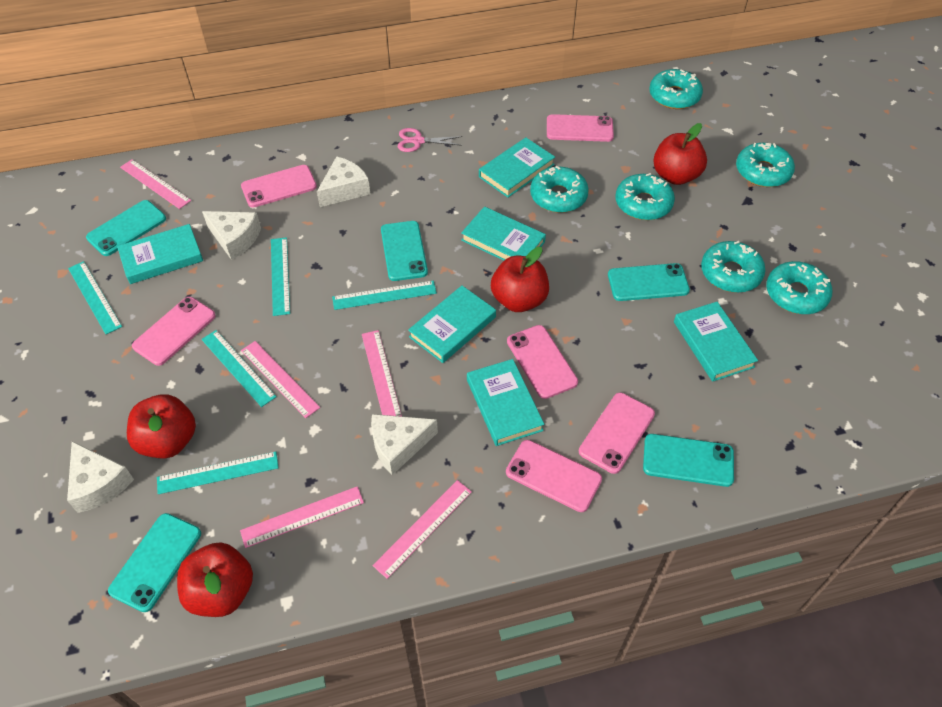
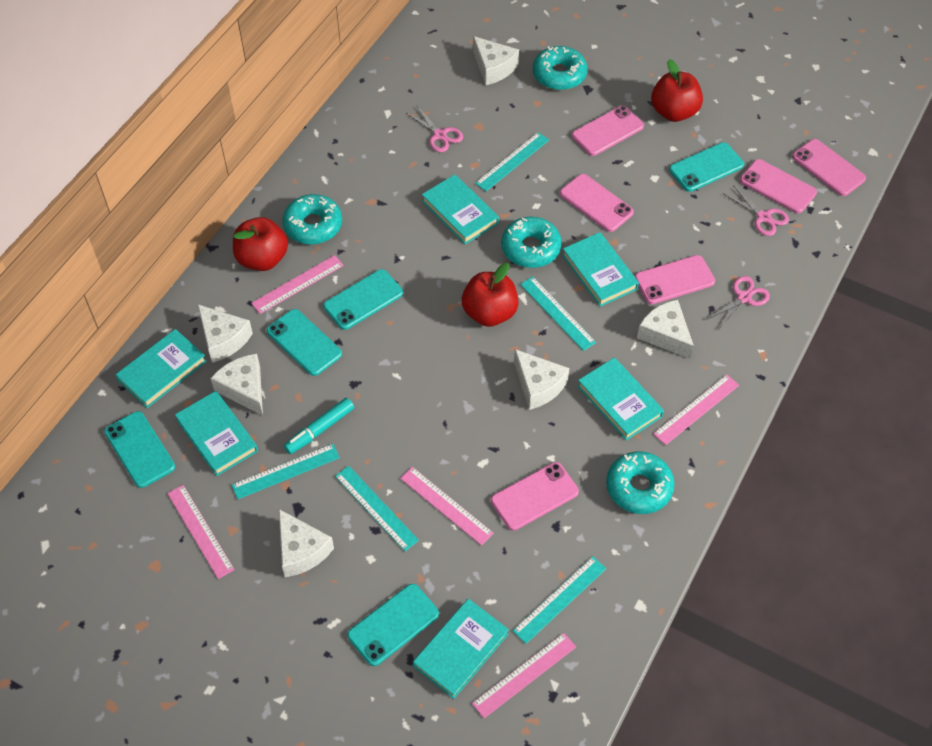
pink scissors: 1 -> 3
red apple: 4 -> 3
turquoise donut: 6 -> 4
turquoise marker: 0 -> 1
white cheese: 4 -> 6

